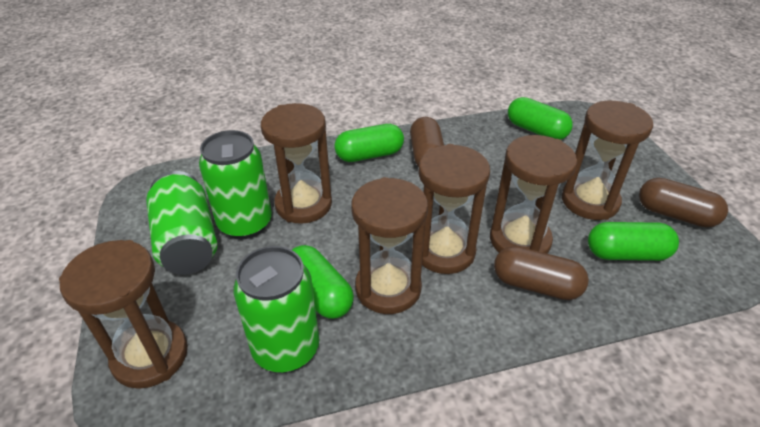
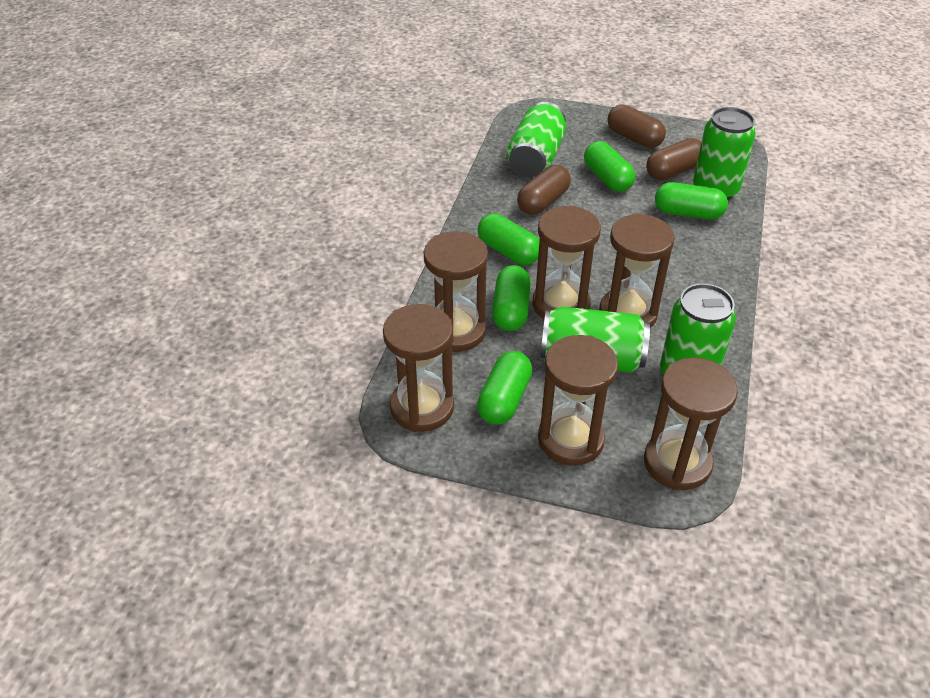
green can: 3 -> 4
green capsule: 4 -> 5

